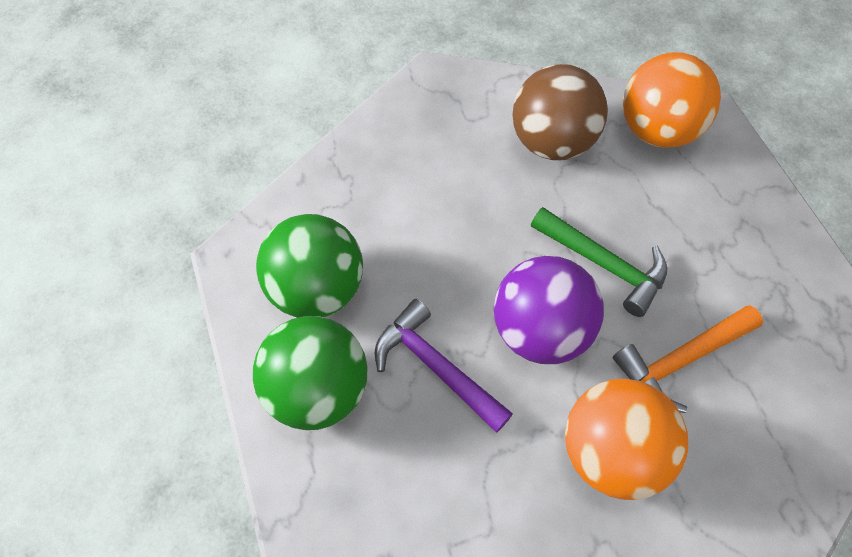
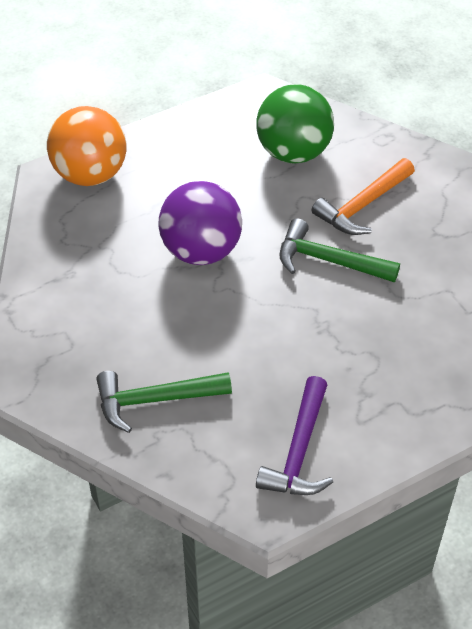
brown ball: 1 -> 0
green ball: 2 -> 1
green hammer: 1 -> 2
orange ball: 2 -> 1

